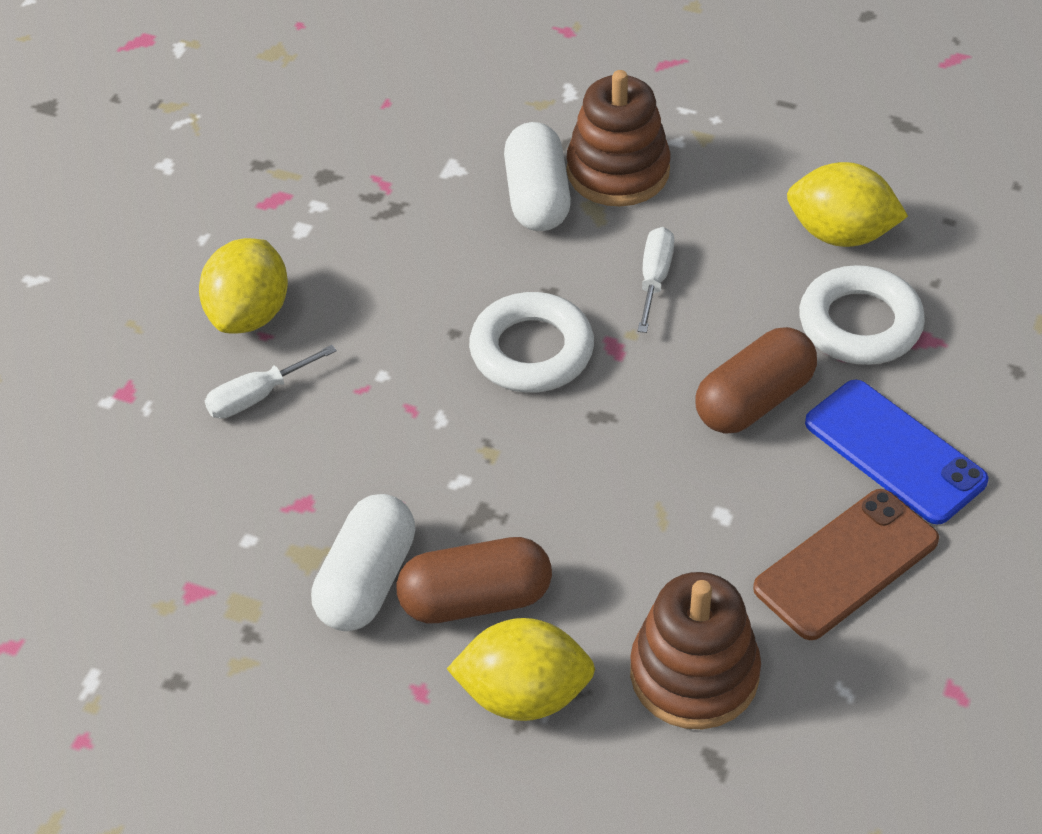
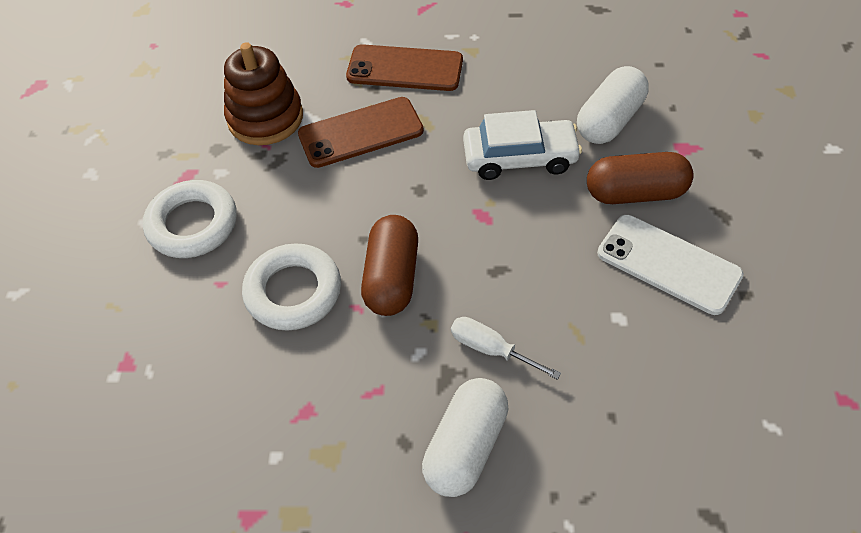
blue phone: 1 -> 0
brown phone: 1 -> 2
brown stacking toy: 2 -> 1
white car: 0 -> 1
white phone: 0 -> 1
white screwdriver: 2 -> 1
yellow lemon: 3 -> 0

